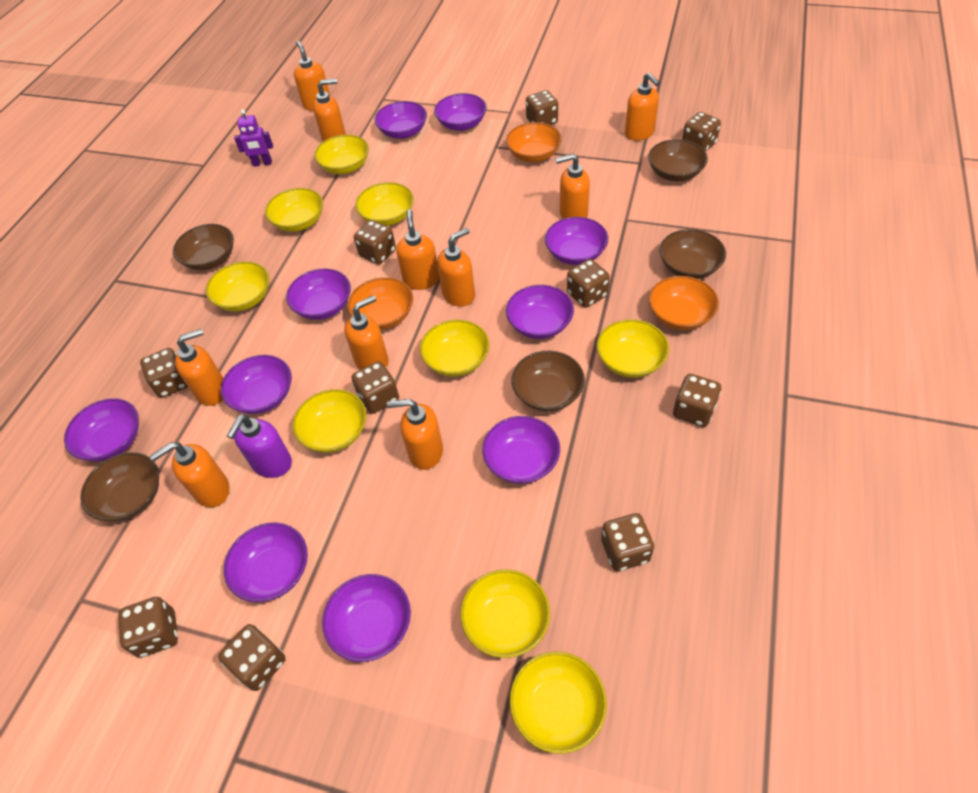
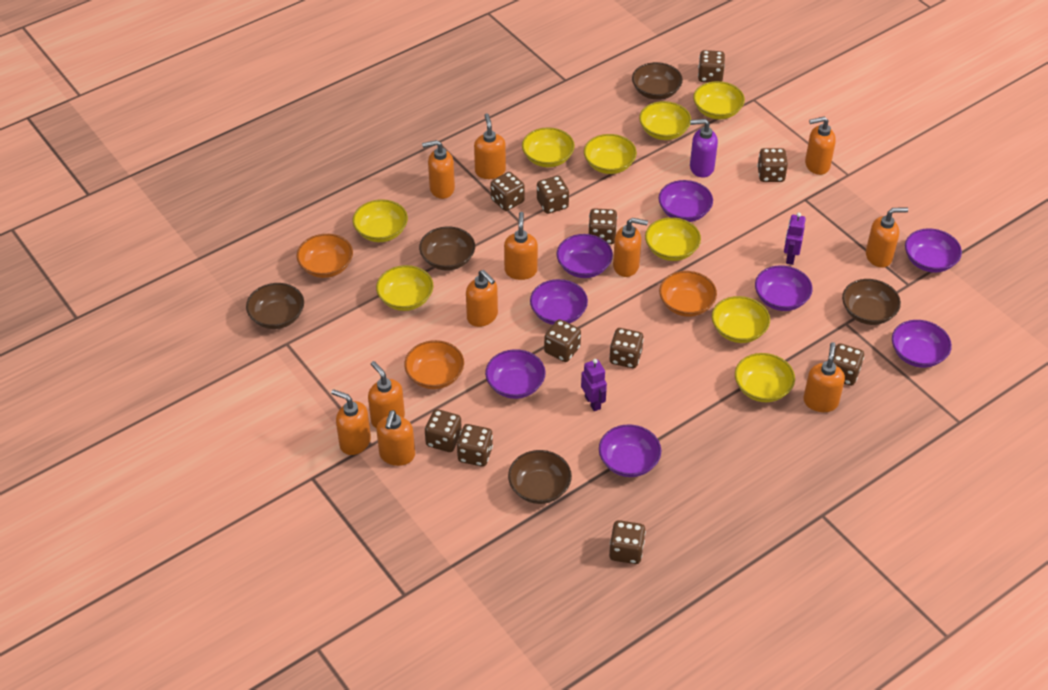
brown dice: 10 -> 11
orange soap dispenser: 10 -> 11
purple bowl: 10 -> 8
purple robot: 1 -> 2

